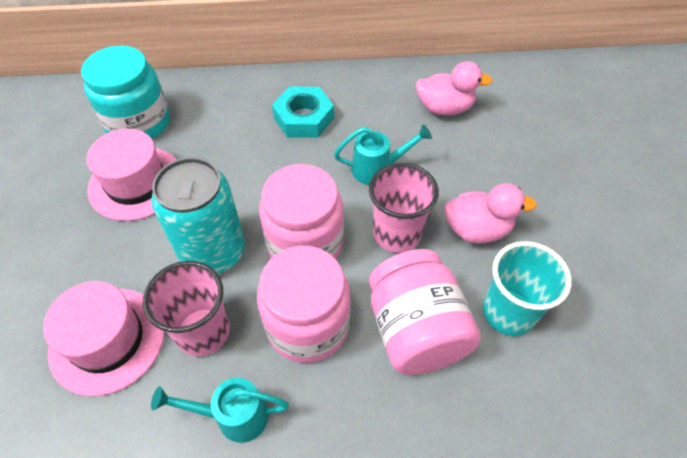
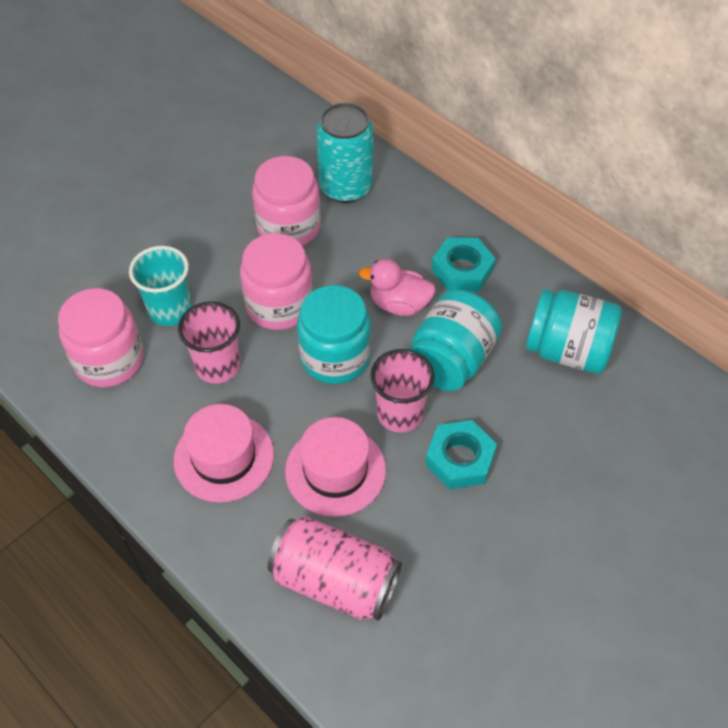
pink can: 0 -> 1
pink duck: 2 -> 1
turquoise jar: 1 -> 3
turquoise nut: 1 -> 2
turquoise watering can: 2 -> 0

